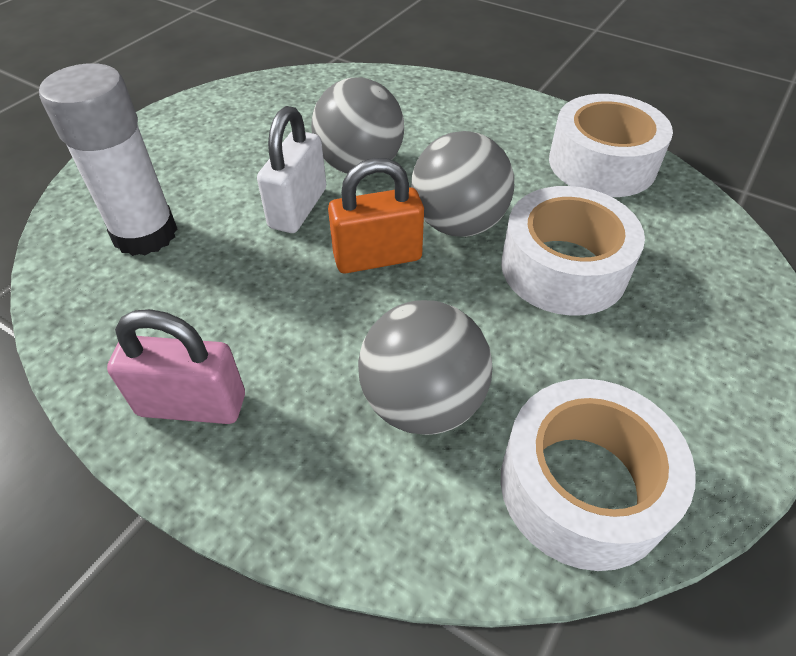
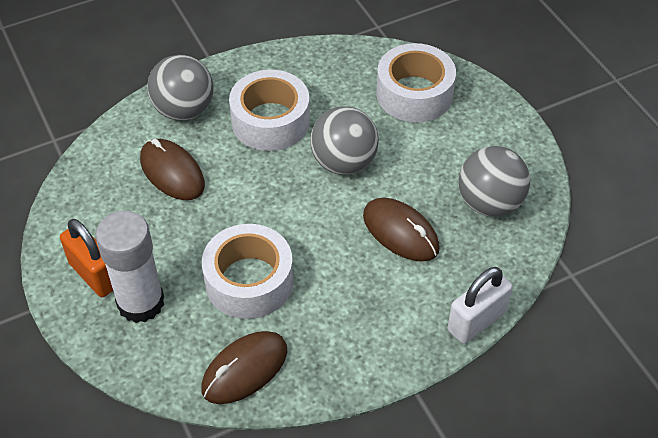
brown mouse: 0 -> 3
pink padlock: 1 -> 0

